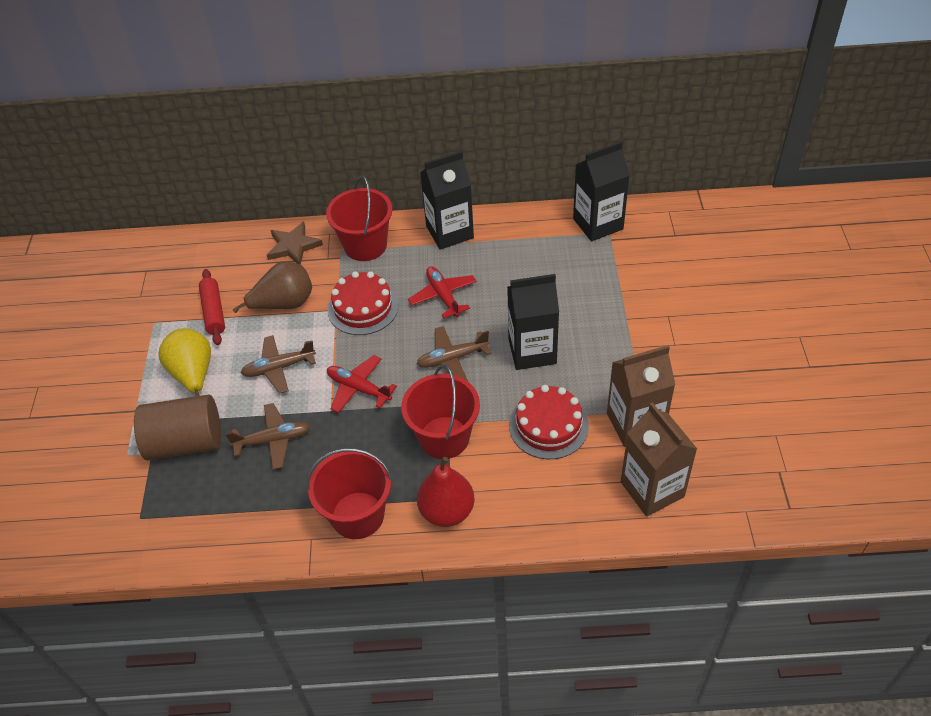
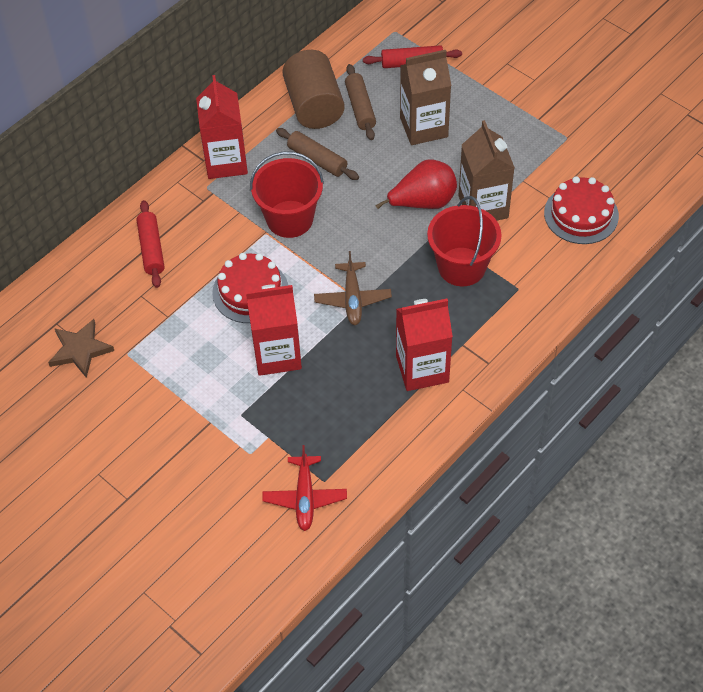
black carton: 3 -> 0
brown pear: 1 -> 0
brown plane: 3 -> 1
brown rolling pin: 0 -> 2
red bucket: 3 -> 2
red carton: 0 -> 3
red plane: 2 -> 1
red rolling pin: 1 -> 2
yellow pear: 1 -> 0

